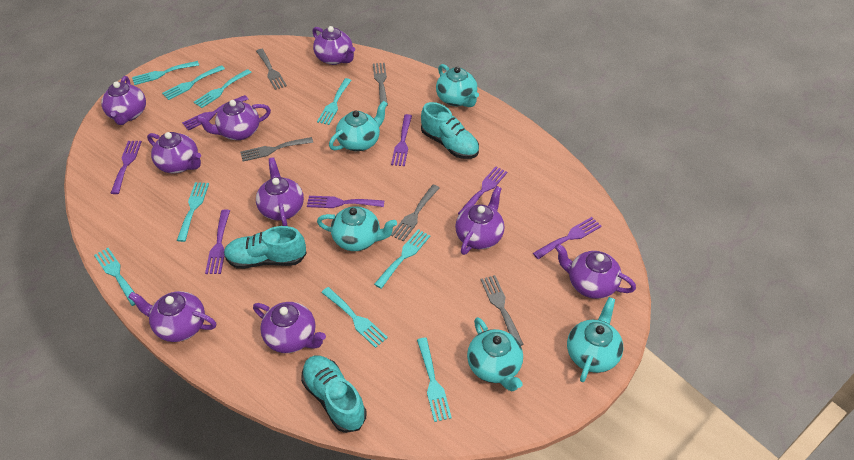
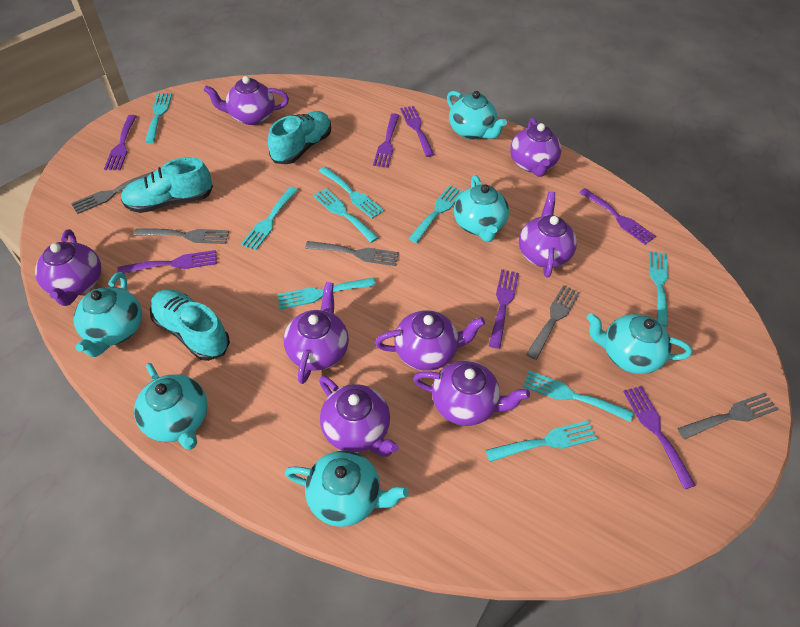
purple teapot: 9 -> 8
turquoise teapot: 5 -> 6

